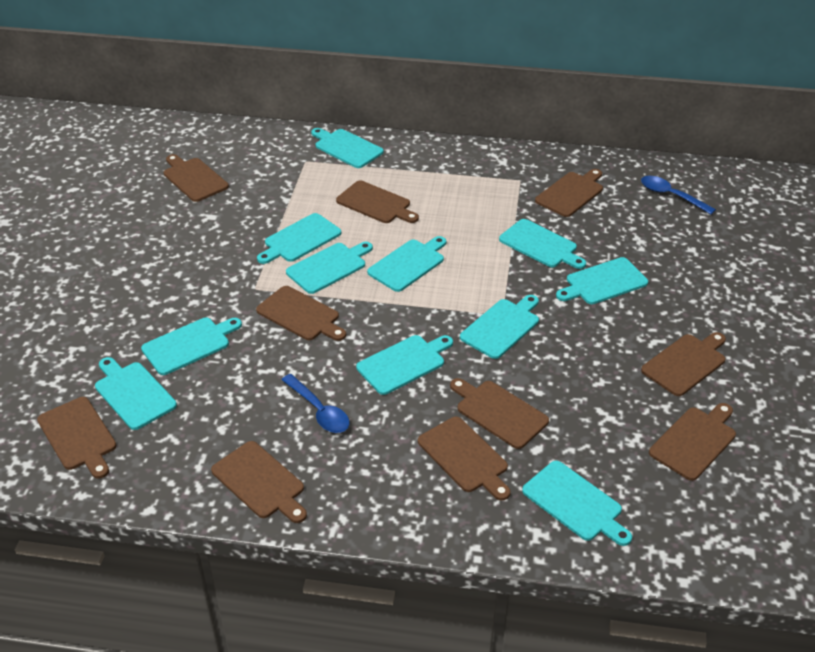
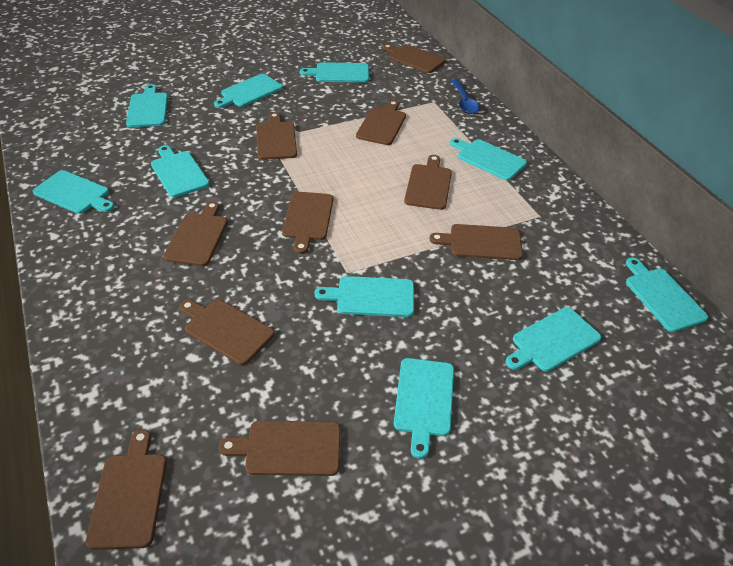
blue spoon: 2 -> 1
turquoise cutting board: 11 -> 10

